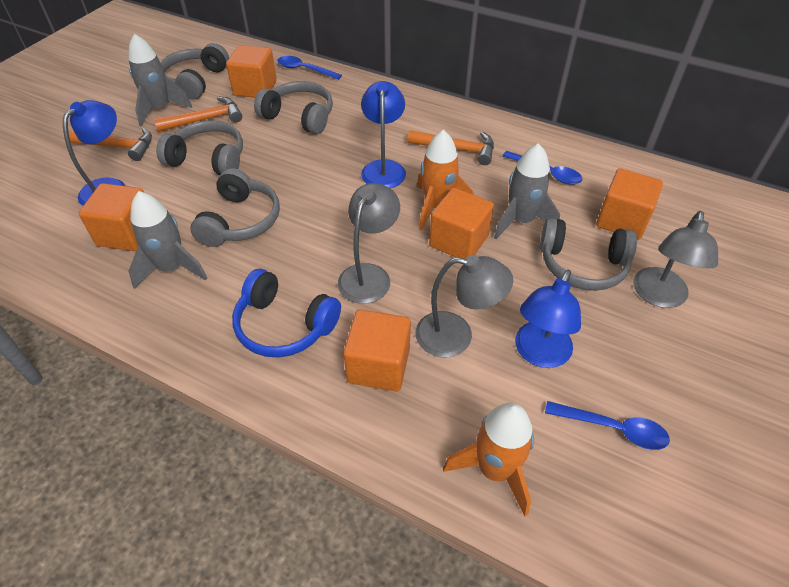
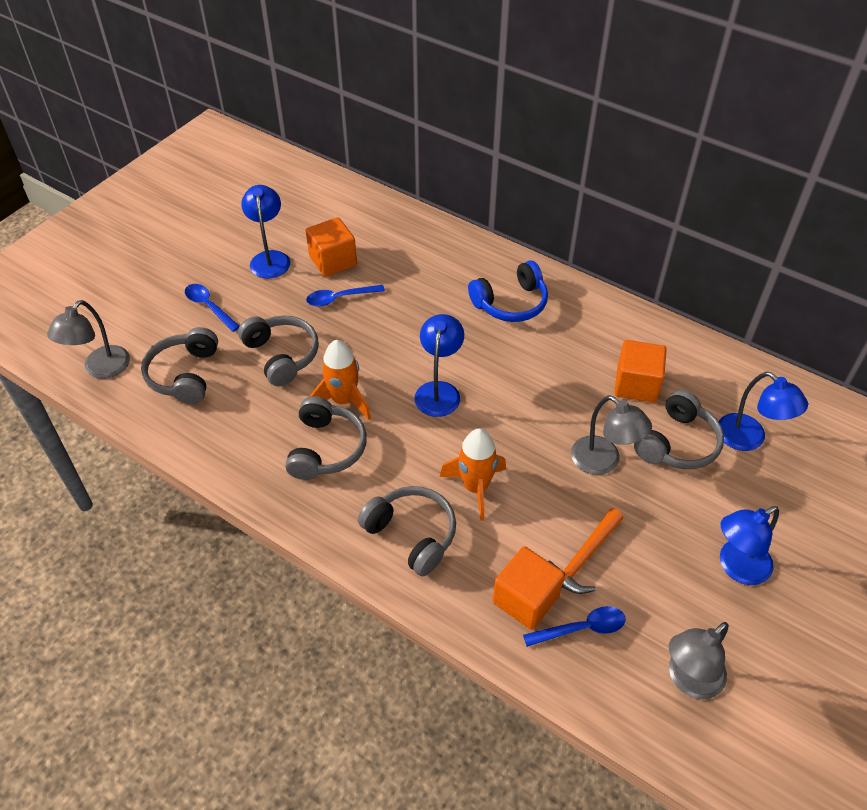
blue lamp: 3 -> 4
grey rocket: 3 -> 0
orange cube: 5 -> 3
orange hammer: 3 -> 1

